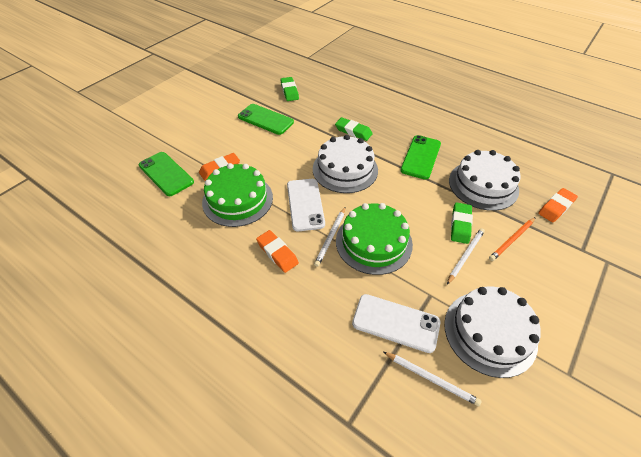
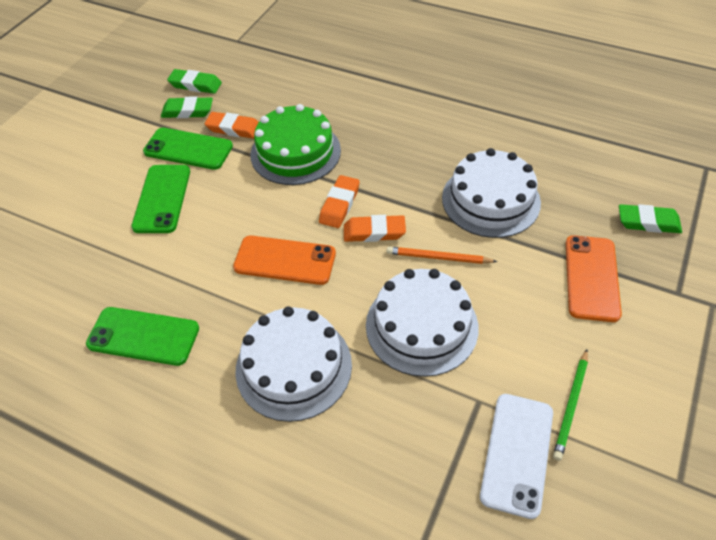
green cake: 2 -> 1
green pencil: 0 -> 1
orange phone: 0 -> 2
white pencil: 3 -> 0
white phone: 2 -> 1

